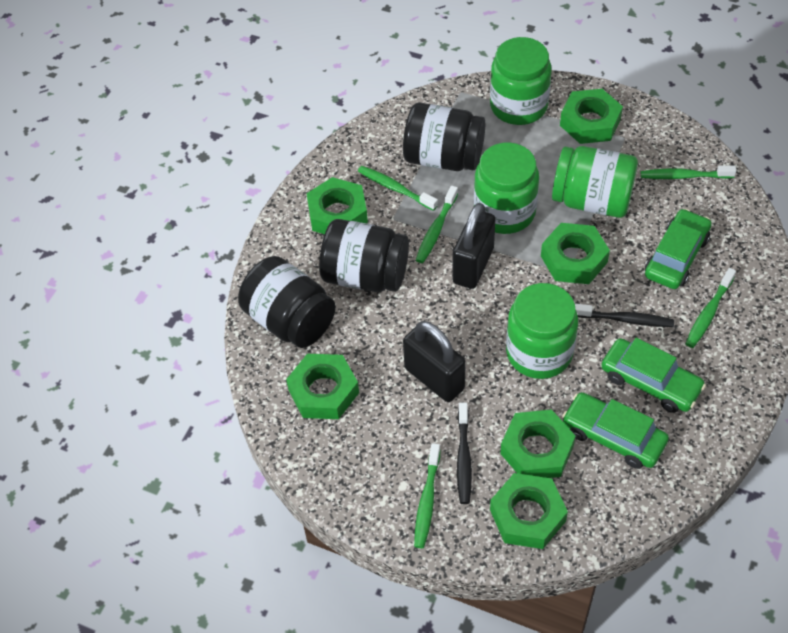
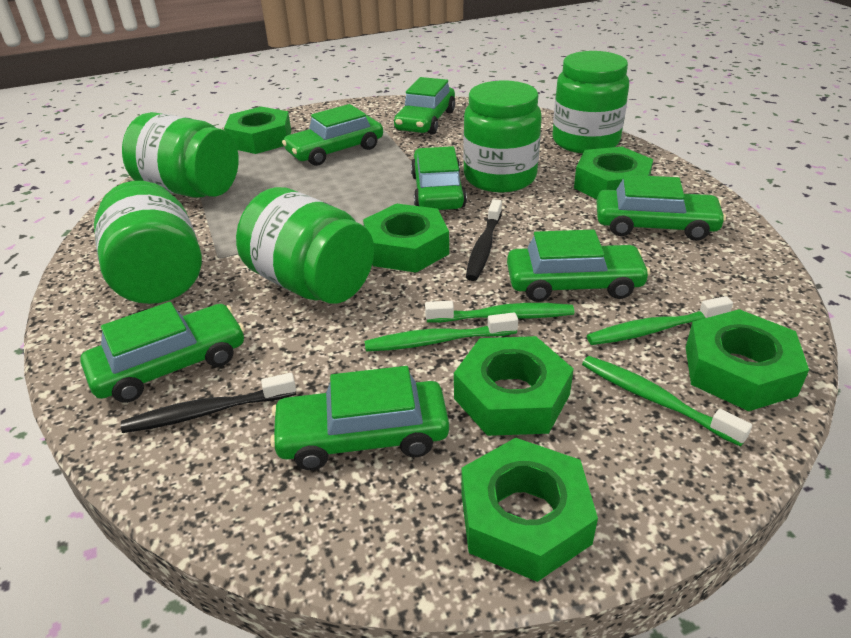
black jar: 3 -> 0
black padlock: 2 -> 0
green car: 3 -> 7
green jar: 4 -> 5
green toothbrush: 5 -> 4

